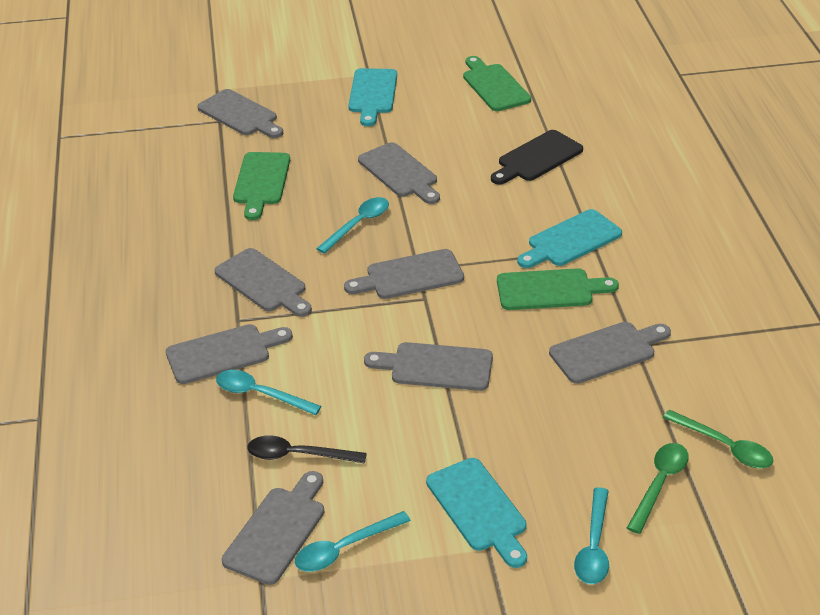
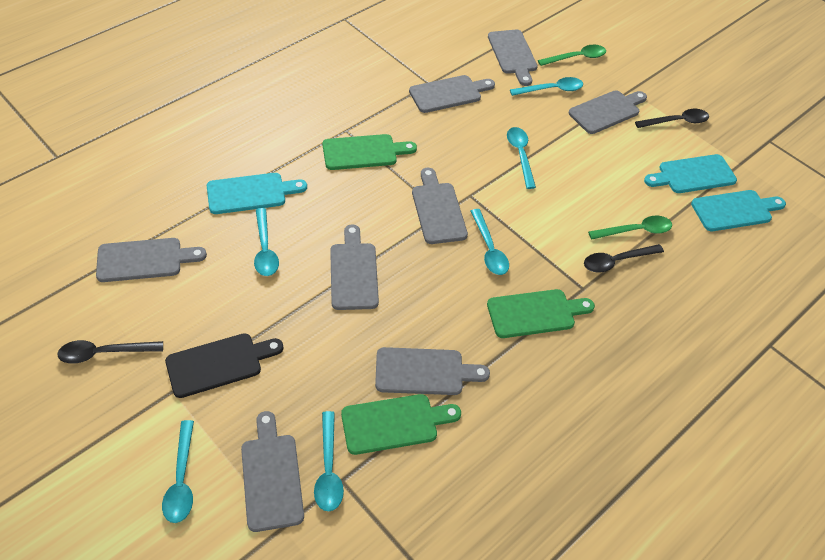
black spoon: 1 -> 3
turquoise spoon: 4 -> 6

